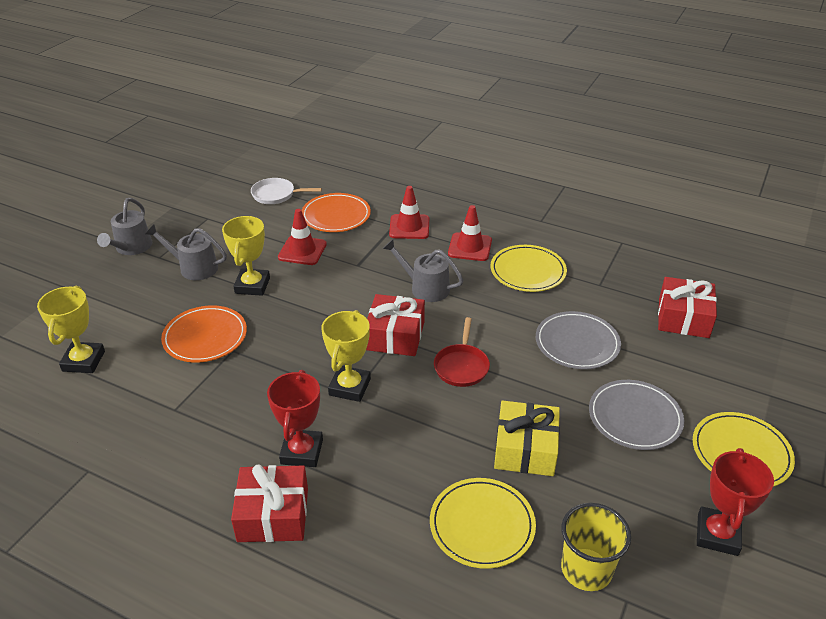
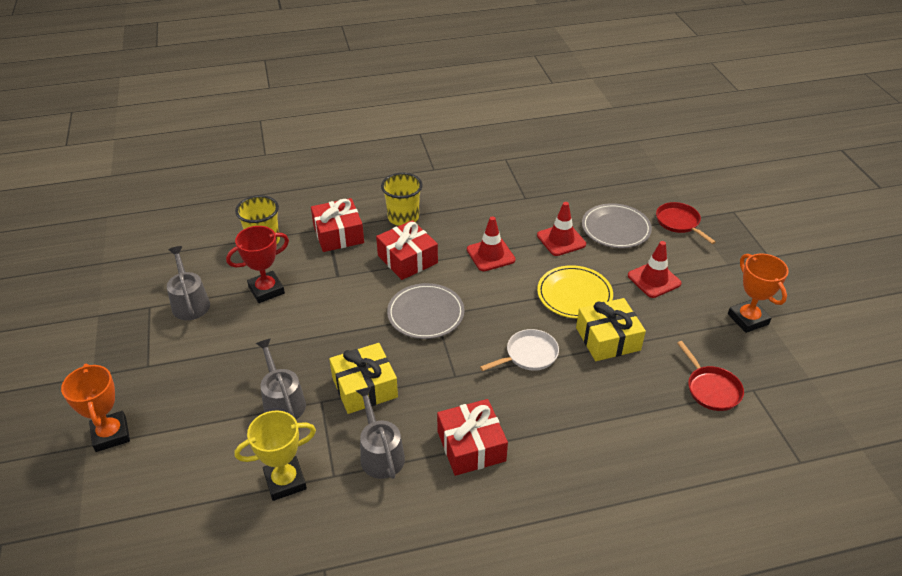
orange plate: 2 -> 0
orange trophy: 0 -> 2
red pan: 1 -> 2
red trophy: 2 -> 1
yellow cup: 1 -> 2
yellow gift: 1 -> 2
yellow plate: 3 -> 1
yellow trophy: 3 -> 1

